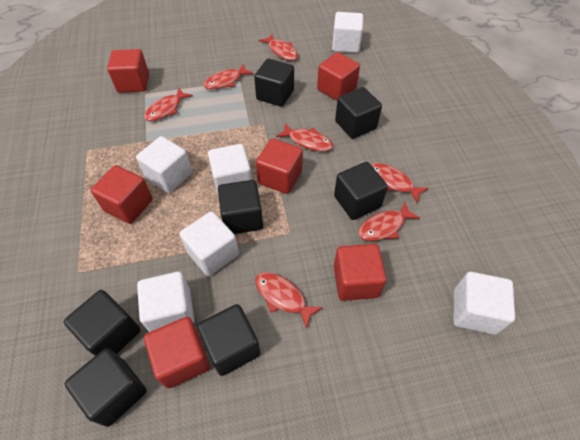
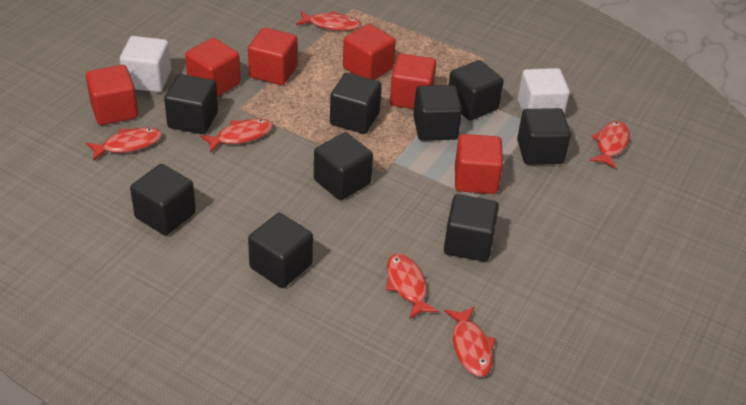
black cube: 7 -> 9
red fish: 7 -> 6
white cube: 6 -> 2

